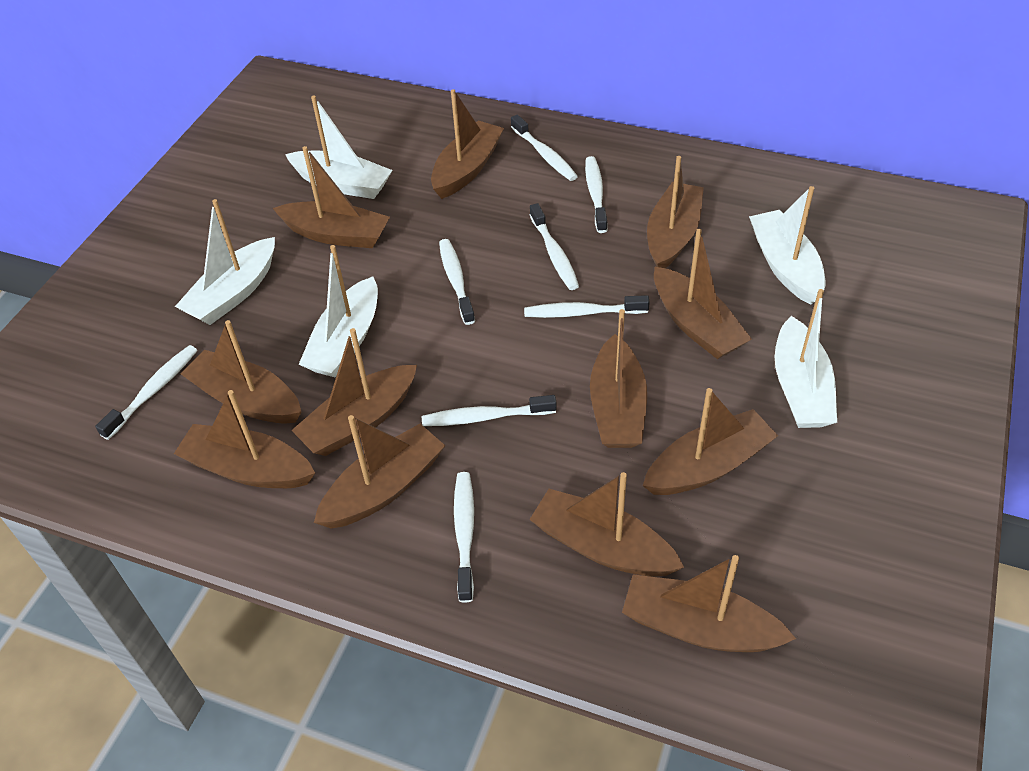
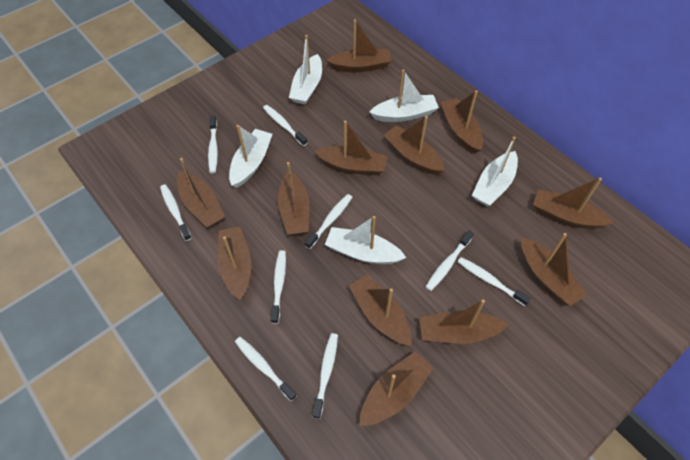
white toothbrush: 8 -> 9

